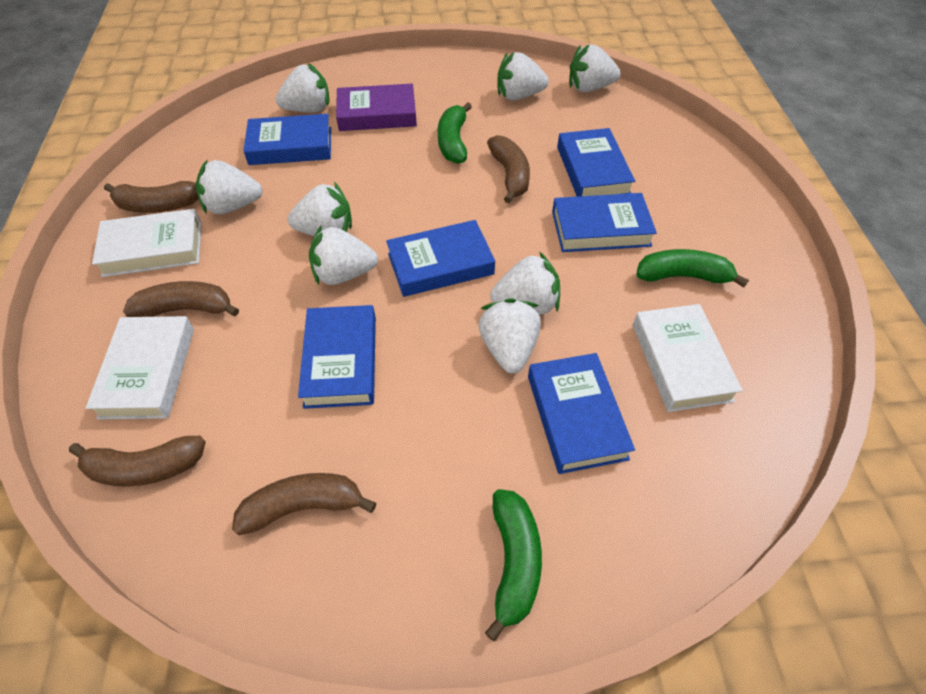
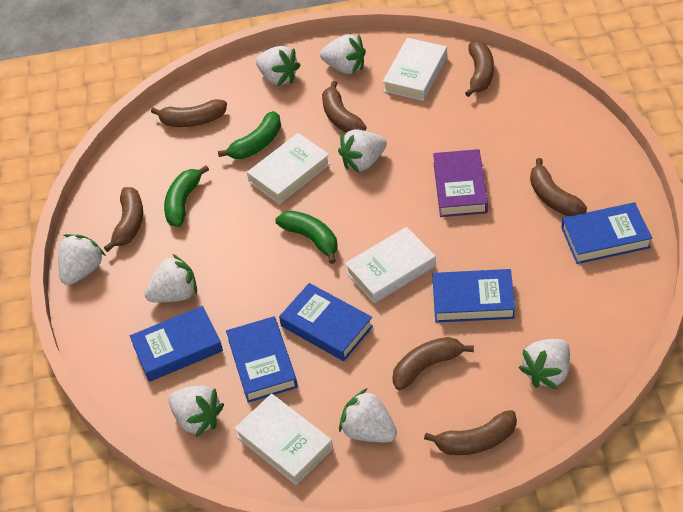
blue book: 6 -> 5
brown banana: 5 -> 7
white book: 3 -> 4

